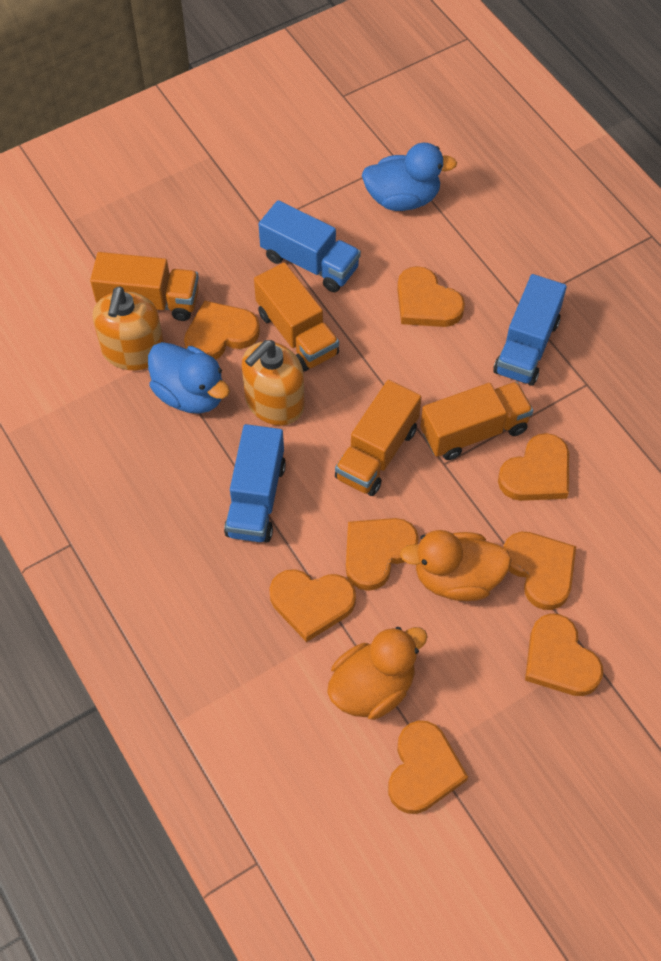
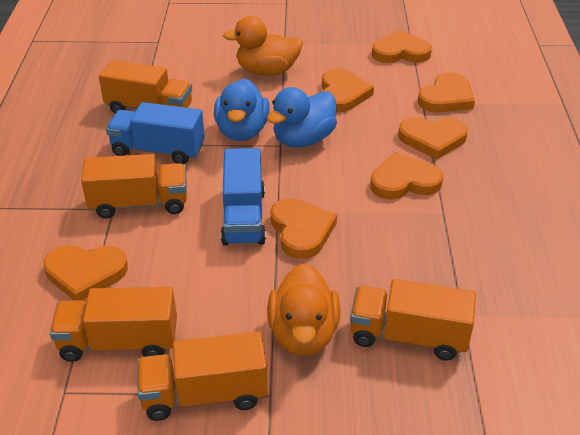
blue truck: 3 -> 2
orange heart: 8 -> 7
orange soap dispenser: 2 -> 0
orange truck: 4 -> 5

